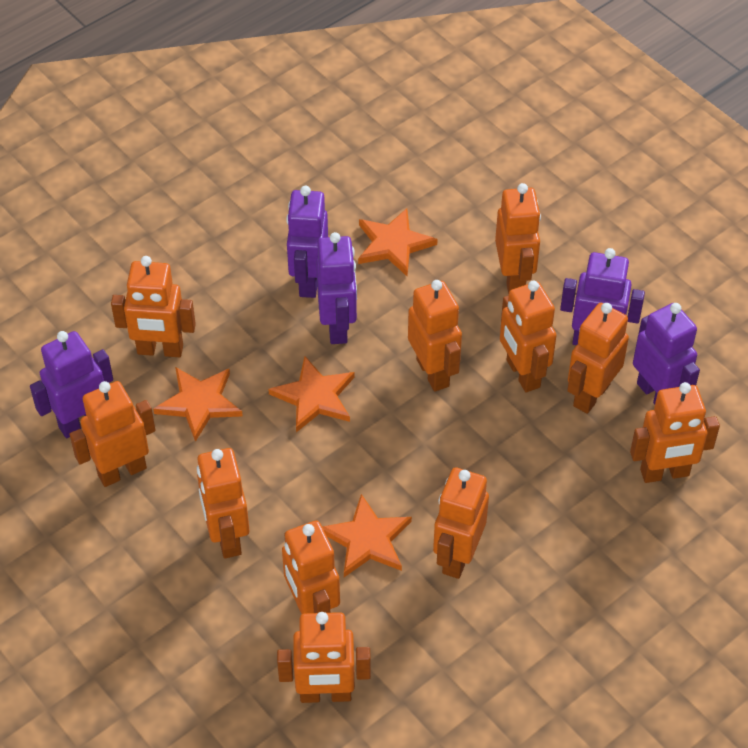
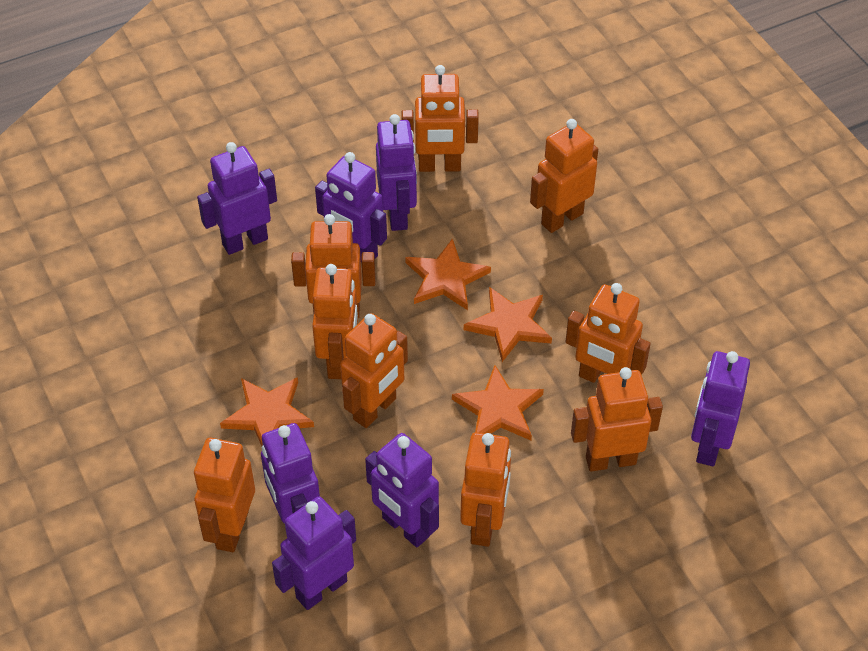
orange robot: 11 -> 9
purple robot: 5 -> 7

